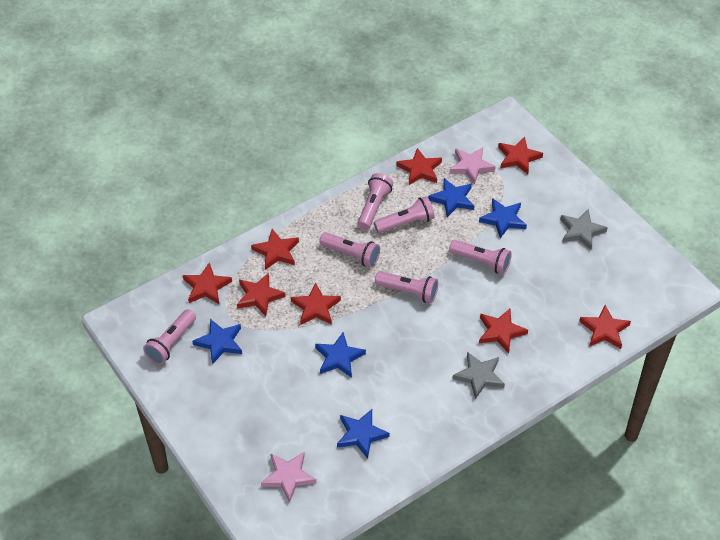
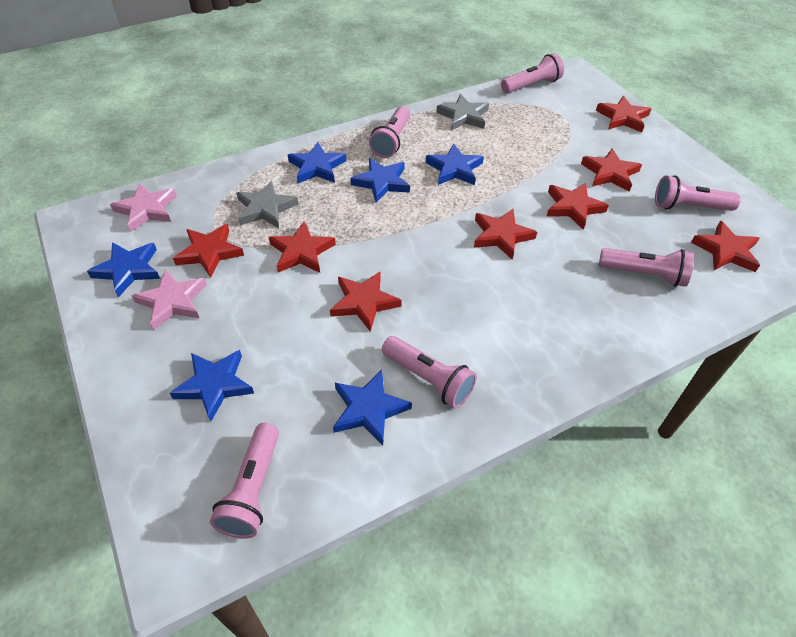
blue star: 5 -> 6

